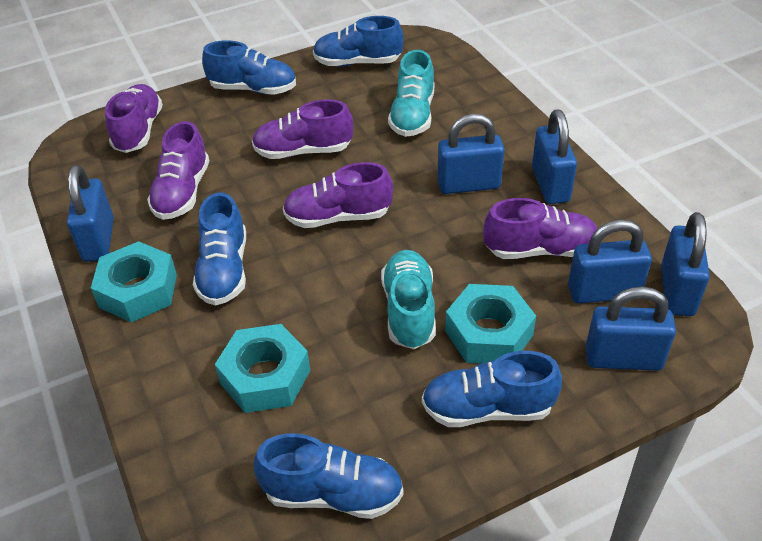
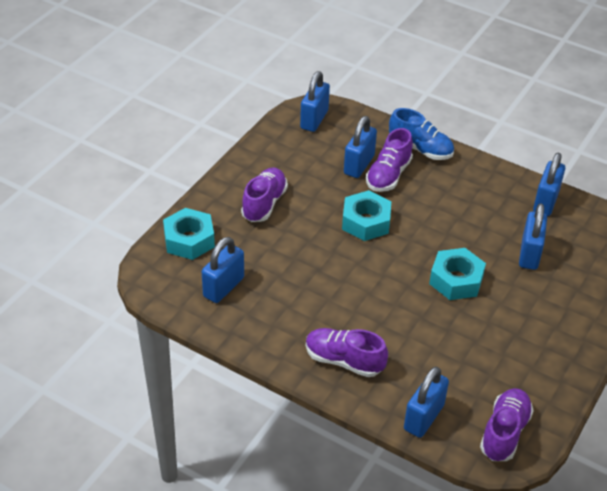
blue shoe: 5 -> 1
purple shoe: 5 -> 4
turquoise shoe: 2 -> 0

